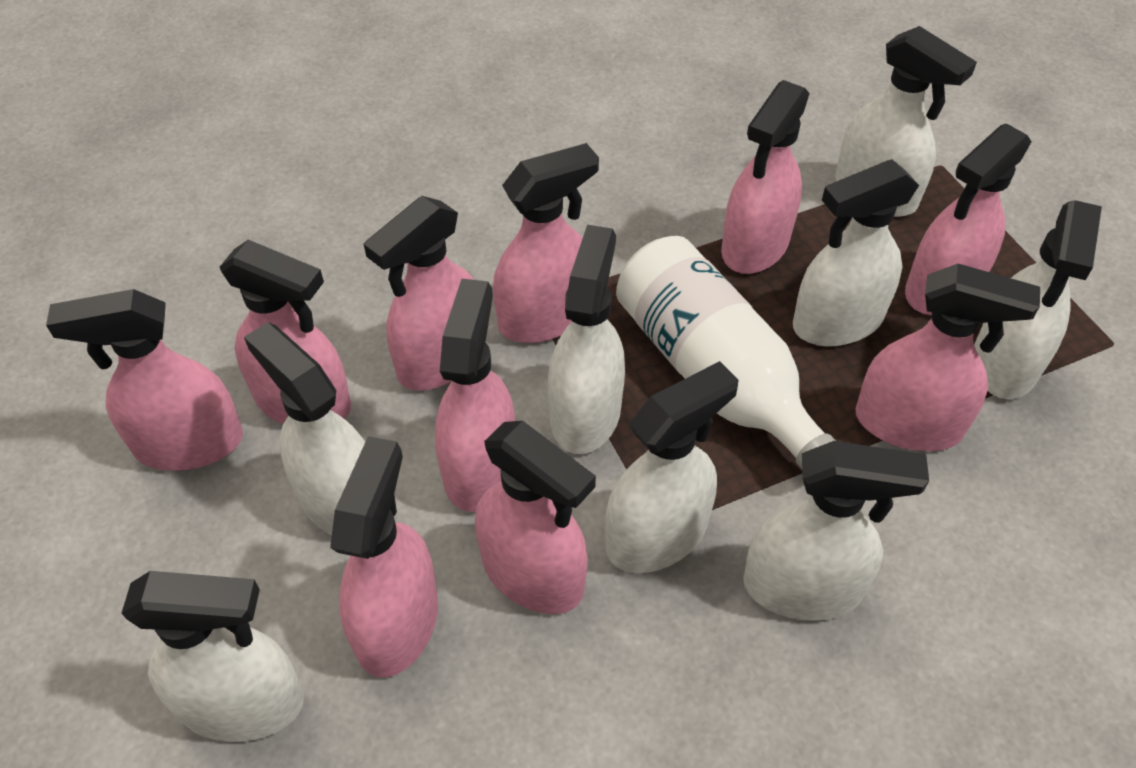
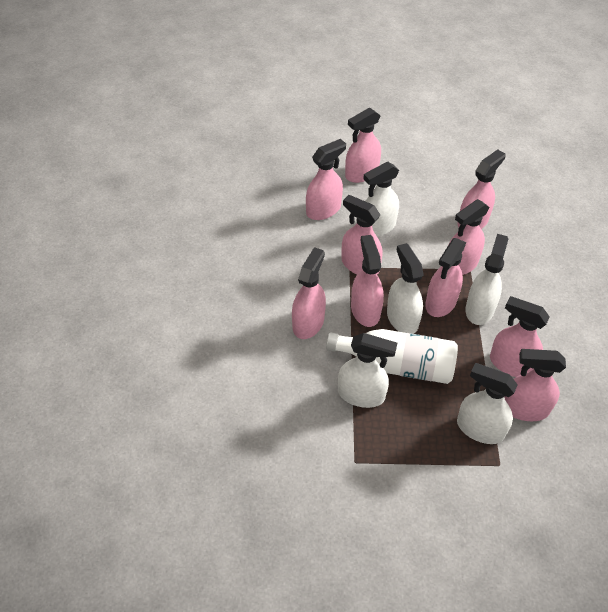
white spray bottle: 8 -> 5

